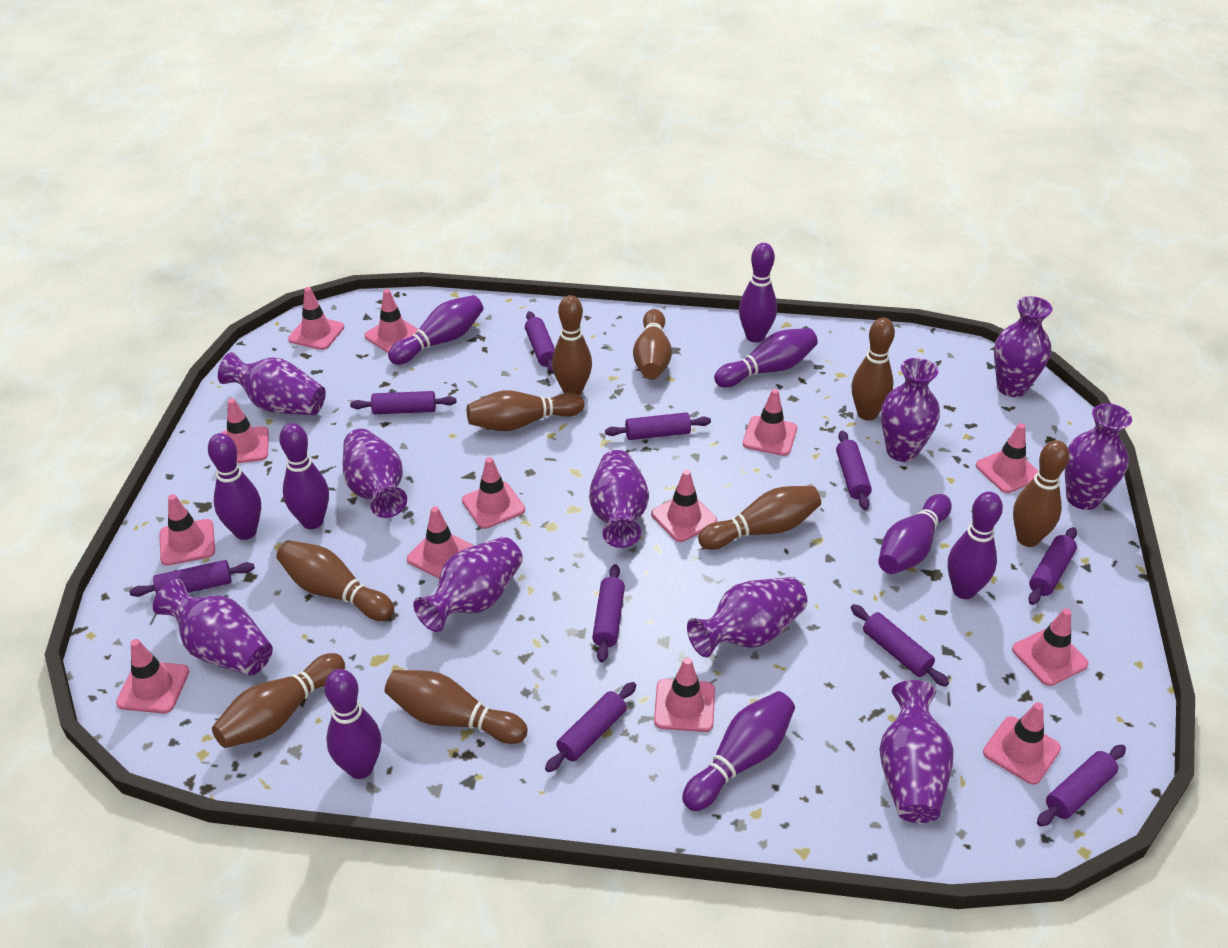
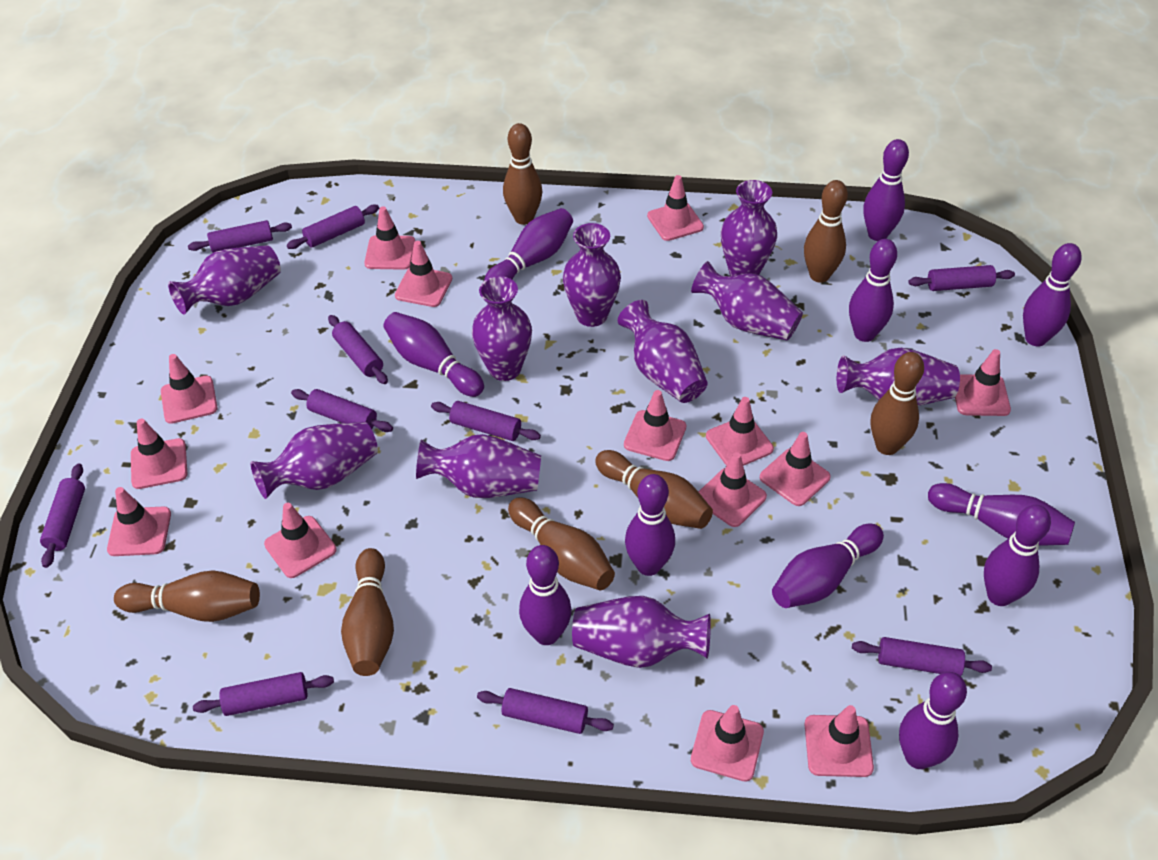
brown bowling pin: 9 -> 7
pink traffic cone: 13 -> 14
purple bowling pin: 9 -> 11

